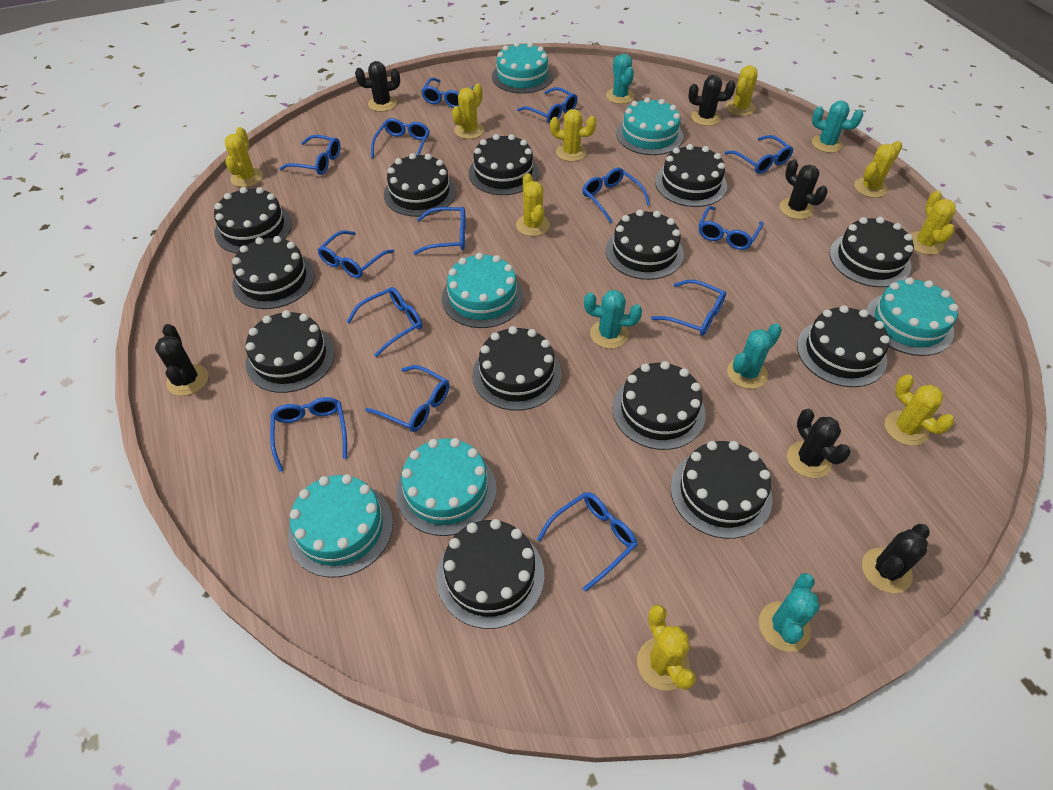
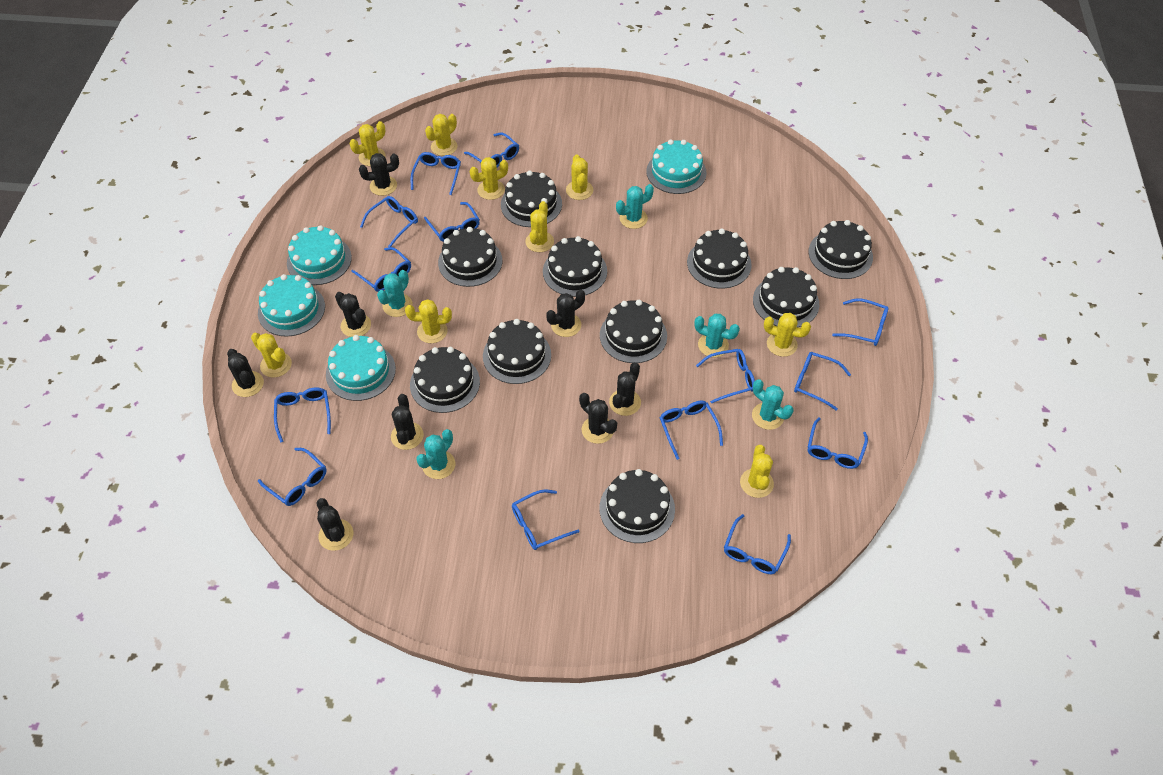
black cactus: 6 -> 8
black cake: 13 -> 10
turquoise cake: 6 -> 4

